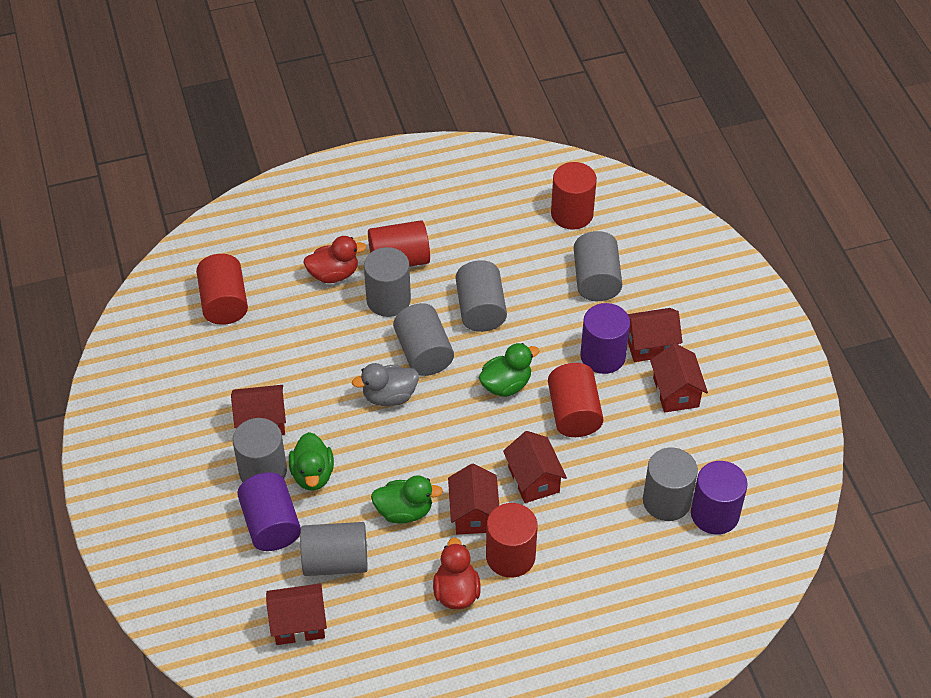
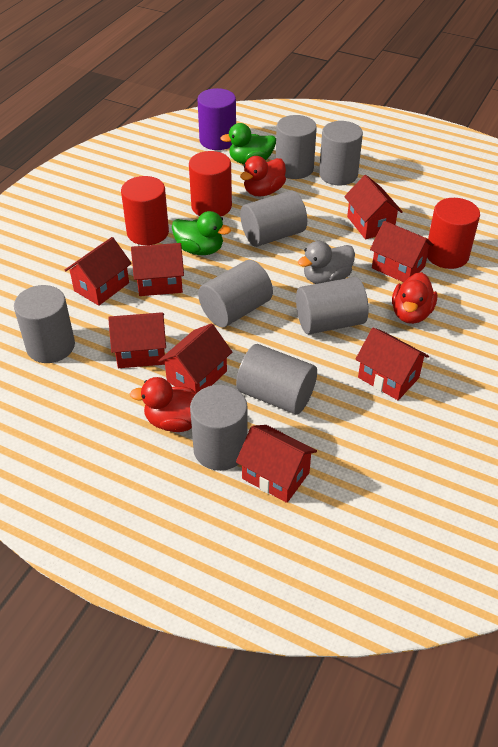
green duck: 3 -> 2
grey cylinder: 7 -> 8
purple cylinder: 3 -> 1
red cylinder: 5 -> 3
red duck: 2 -> 3
red house: 6 -> 8

